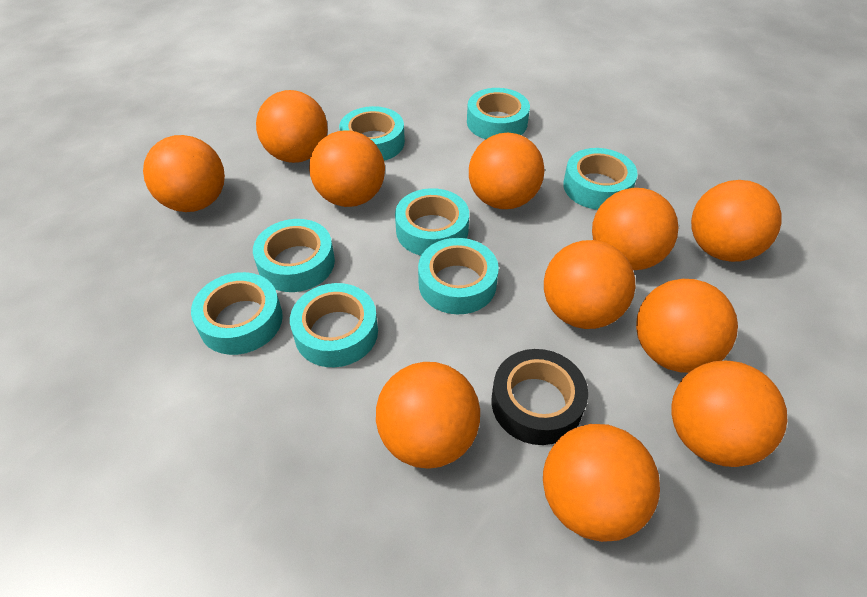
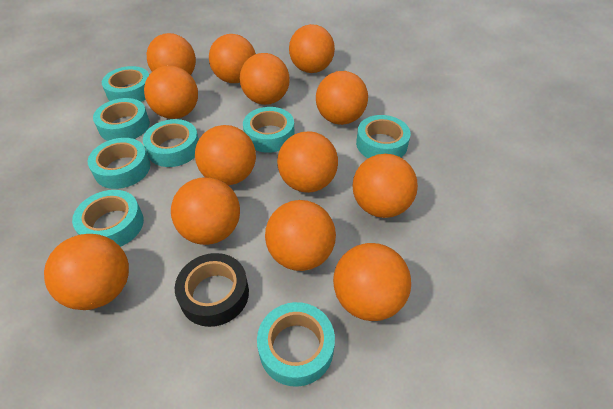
orange ball: 11 -> 13

